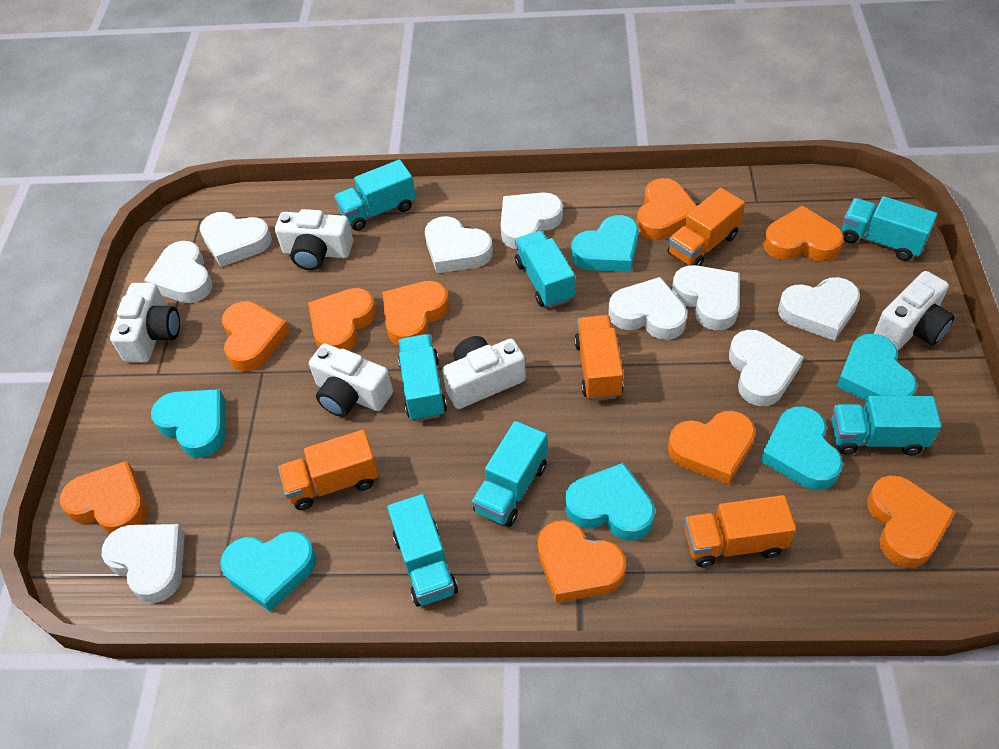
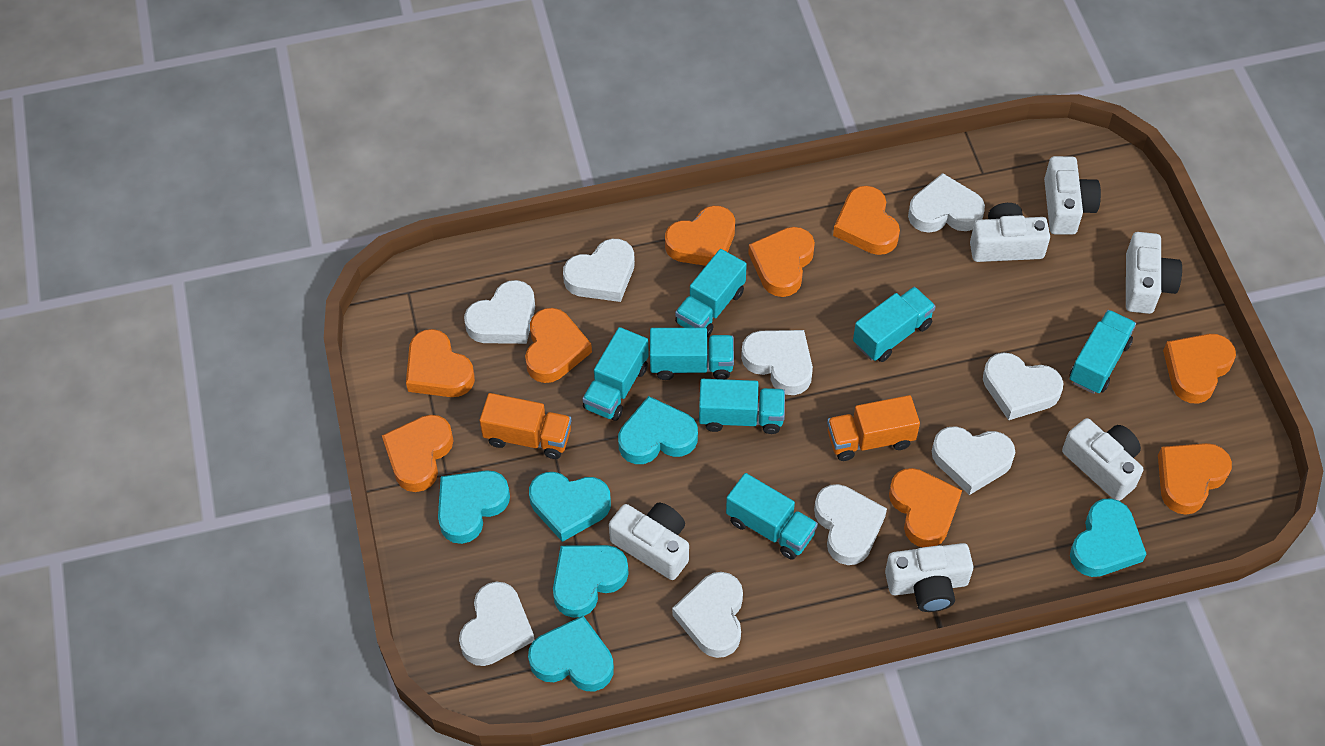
orange truck: 4 -> 2
white camera: 5 -> 6

